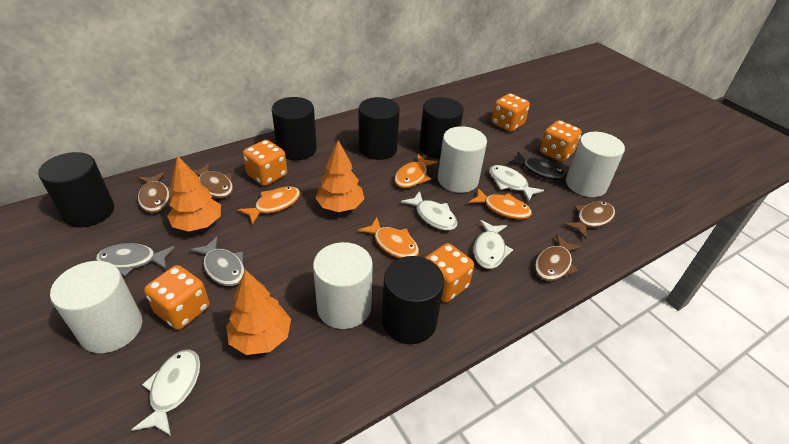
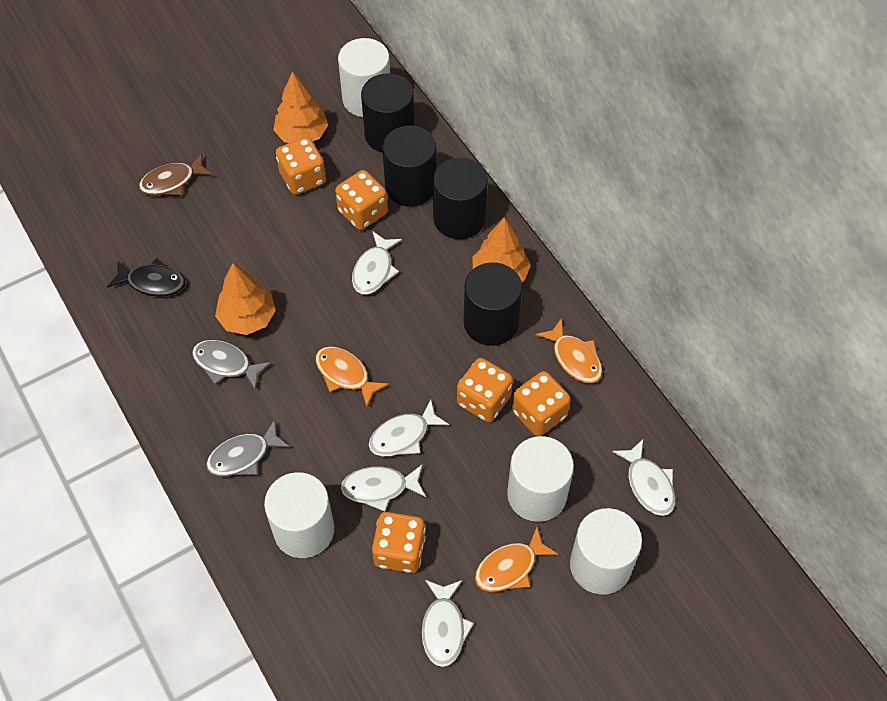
black cylinder: 5 -> 4
brown fish: 4 -> 1
orange fish: 4 -> 3
white fish: 4 -> 5

